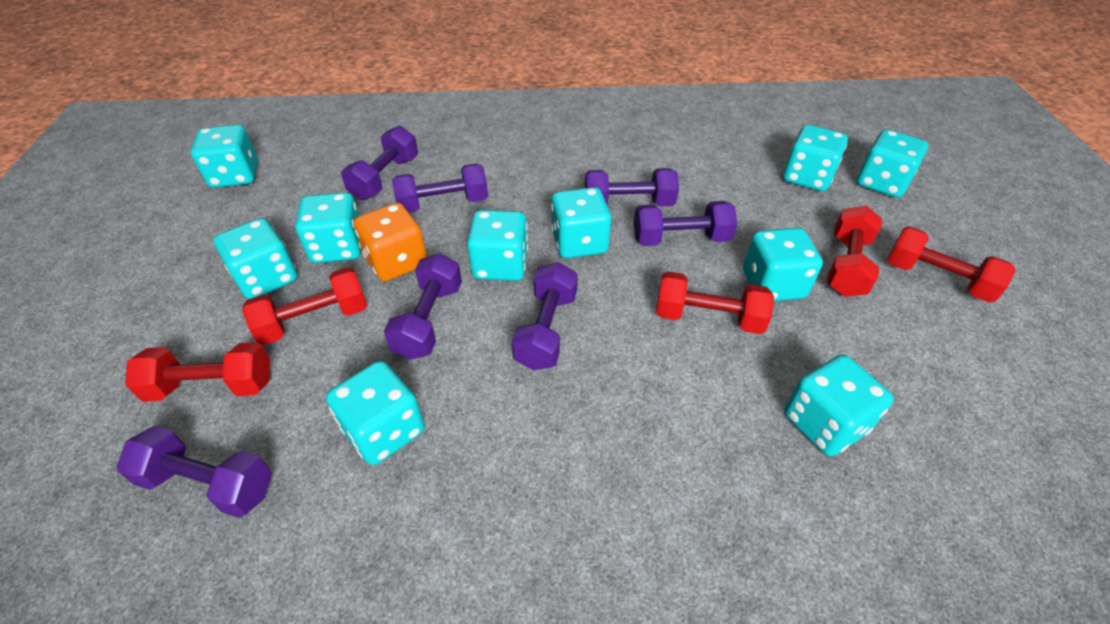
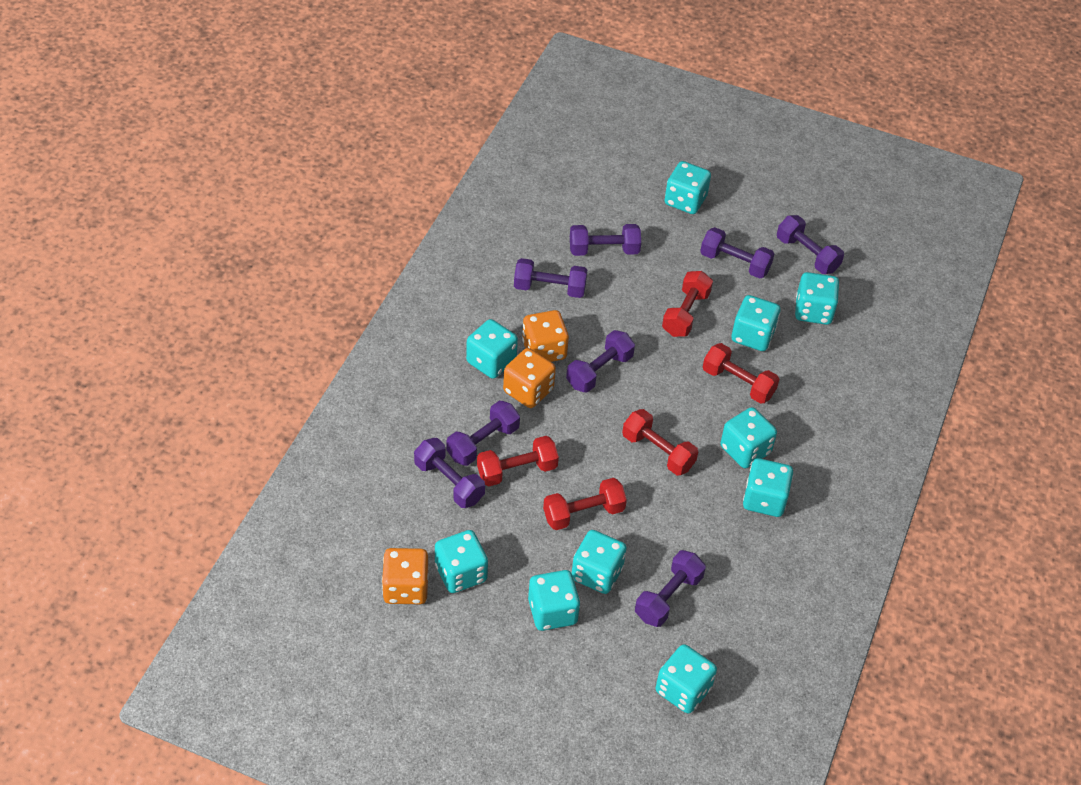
orange dice: 1 -> 3
purple dumbbell: 7 -> 8

